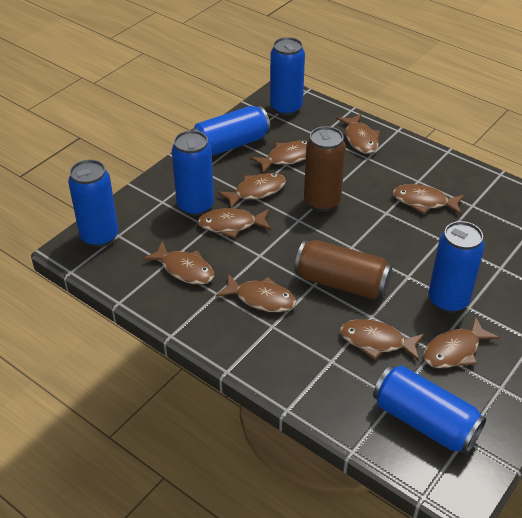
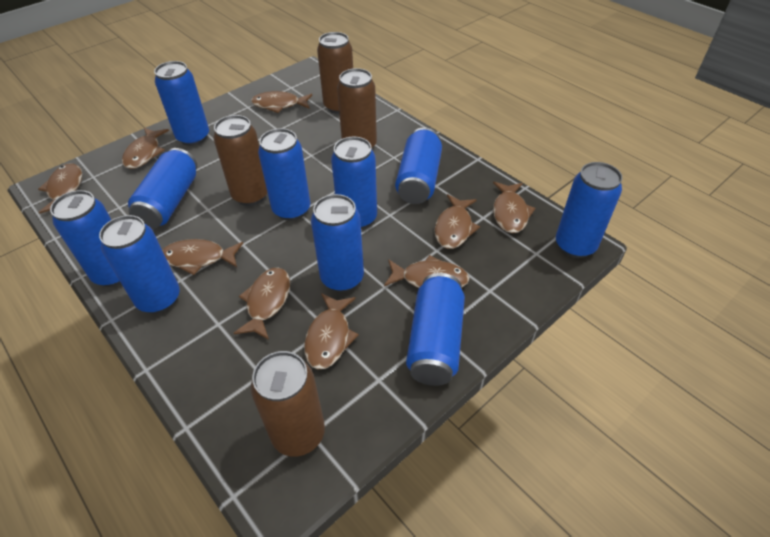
blue can: 6 -> 10
brown can: 2 -> 4

